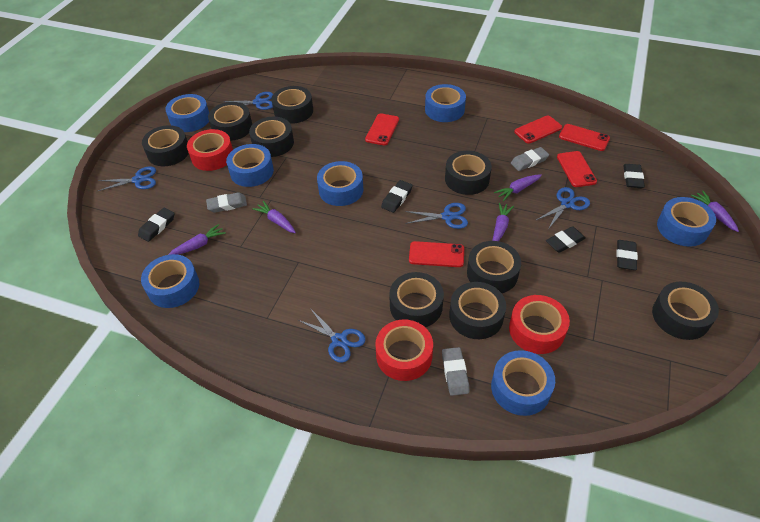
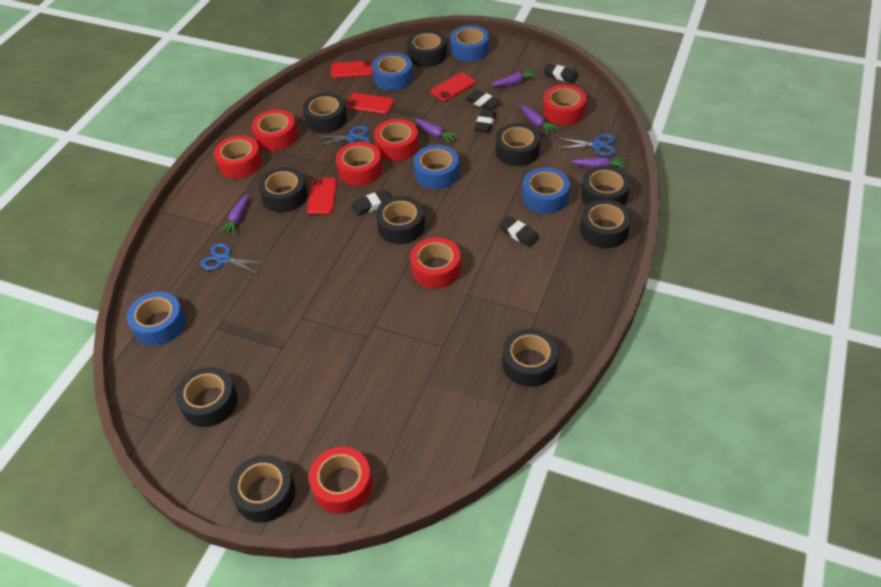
black tape: 9 -> 10
blue scissors: 5 -> 3
blue tape: 7 -> 5
grey eraser: 3 -> 0
red phone: 5 -> 4
red tape: 3 -> 7

